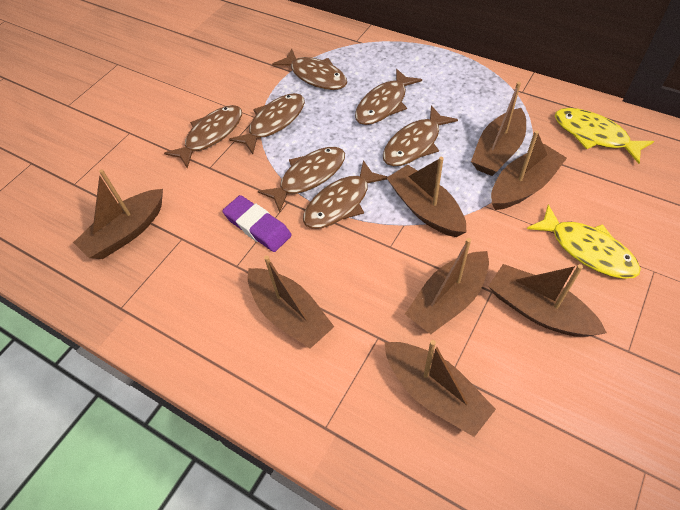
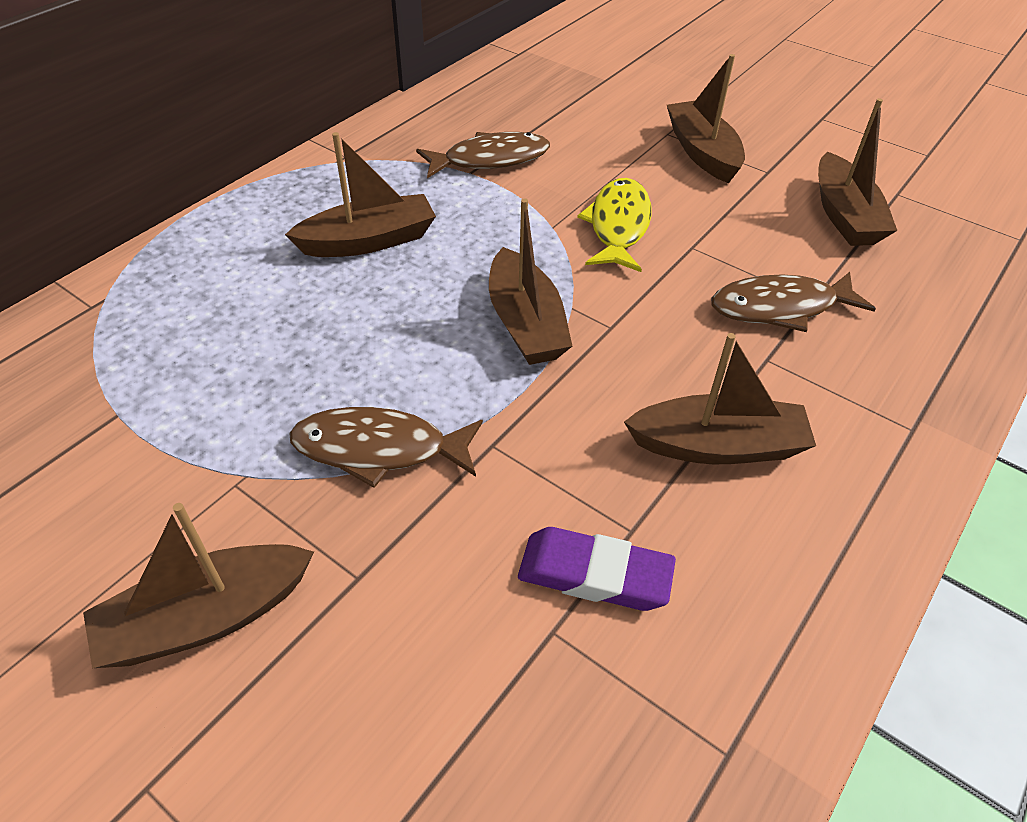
brown boat: 8 -> 6
brown fish: 7 -> 3
yellow fish: 2 -> 1

